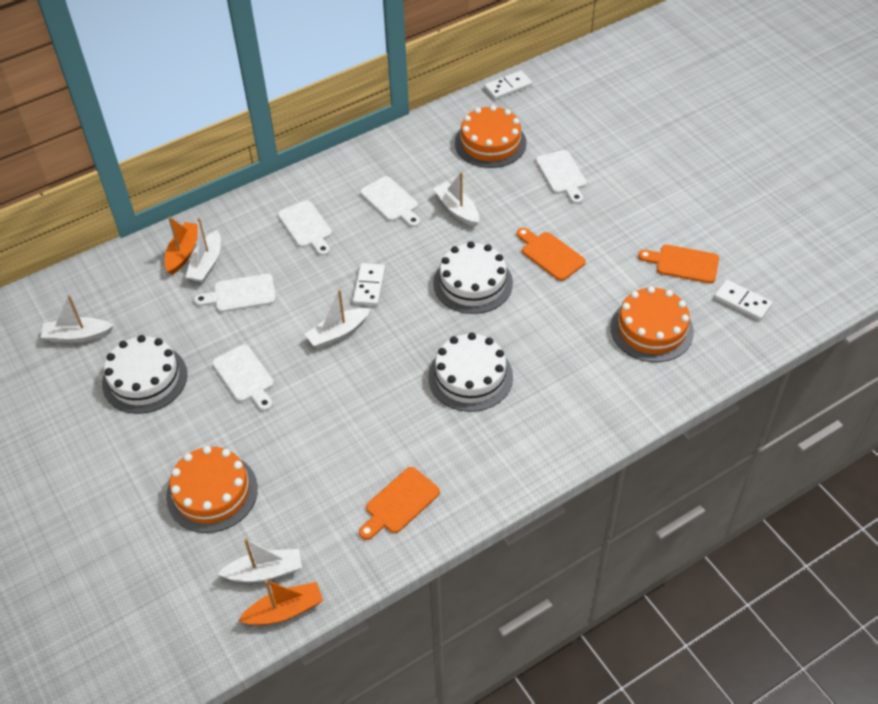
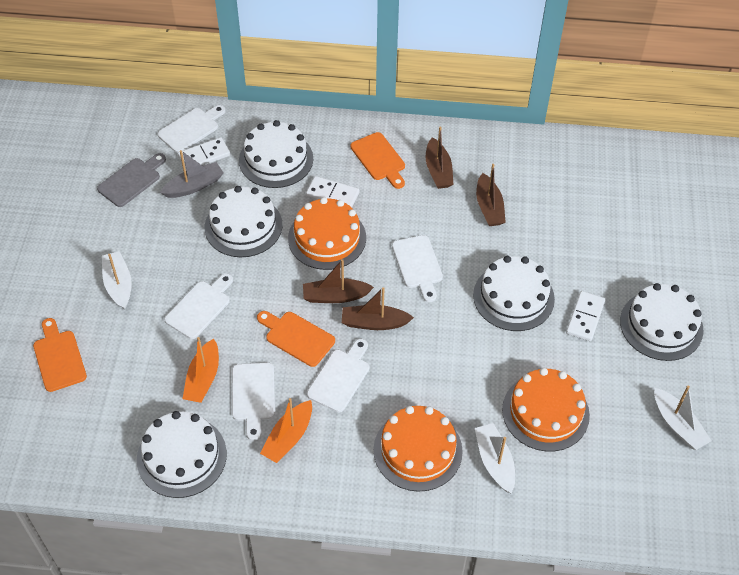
brown boat: 0 -> 4
grey boat: 0 -> 1
grey cutting board: 0 -> 1
white boat: 5 -> 3
white cake: 3 -> 5

